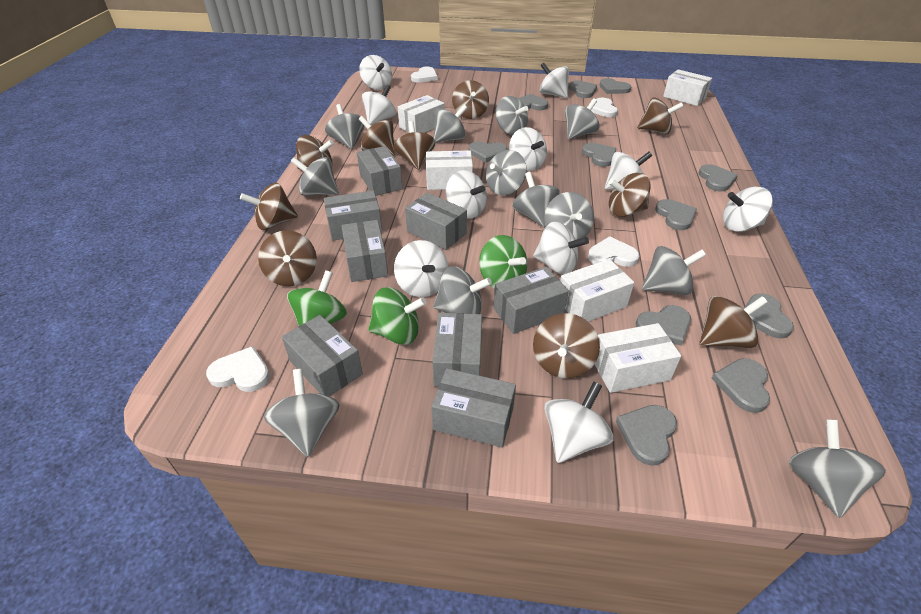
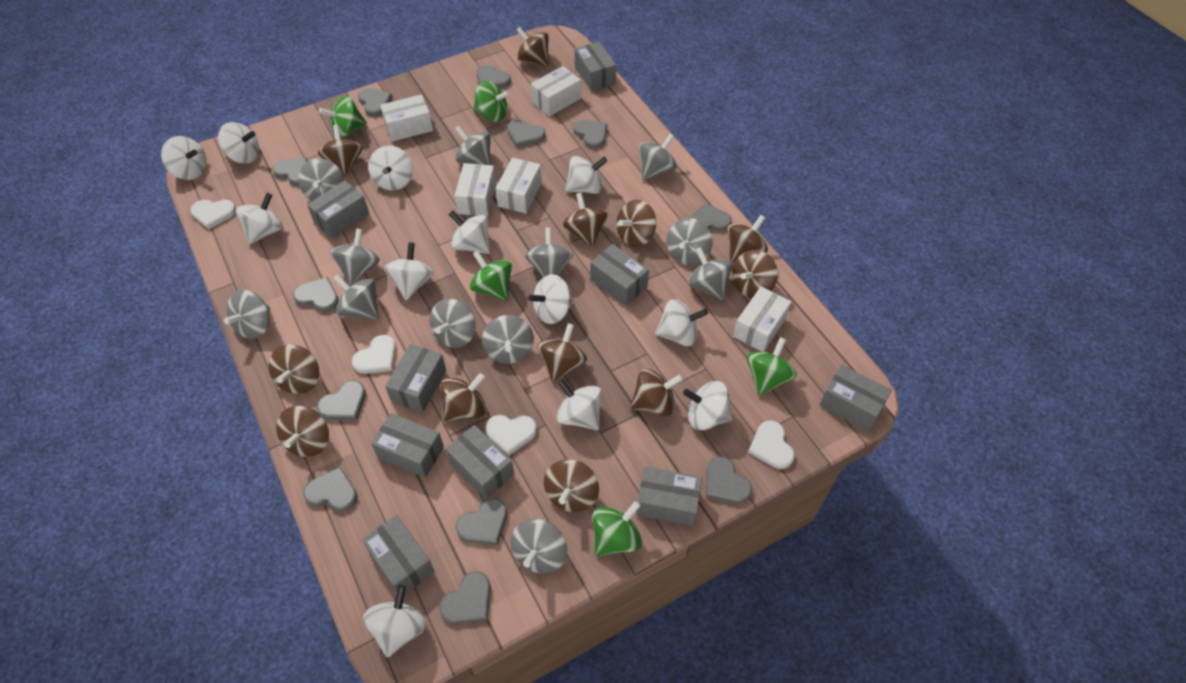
brown spinning top: 10 -> 12
green spinning top: 3 -> 5
grey box: 8 -> 9
grey heart: 11 -> 12
white spinning top: 10 -> 12

